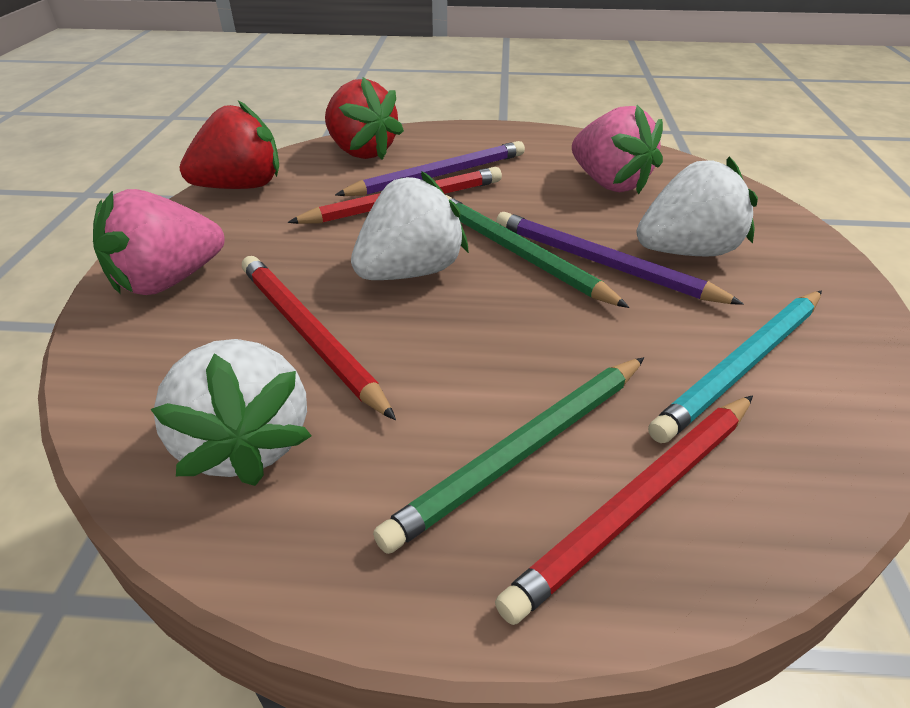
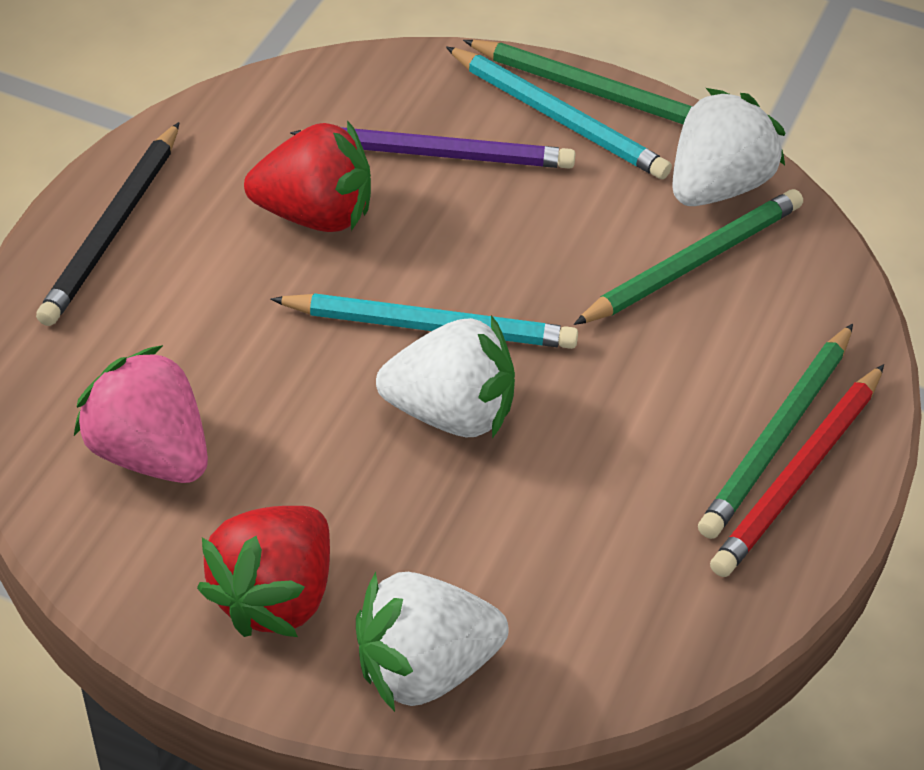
black pencil: 0 -> 1
green pencil: 2 -> 3
pink strawberry: 2 -> 1
purple pencil: 2 -> 1
red pencil: 3 -> 1
turquoise pencil: 1 -> 2

